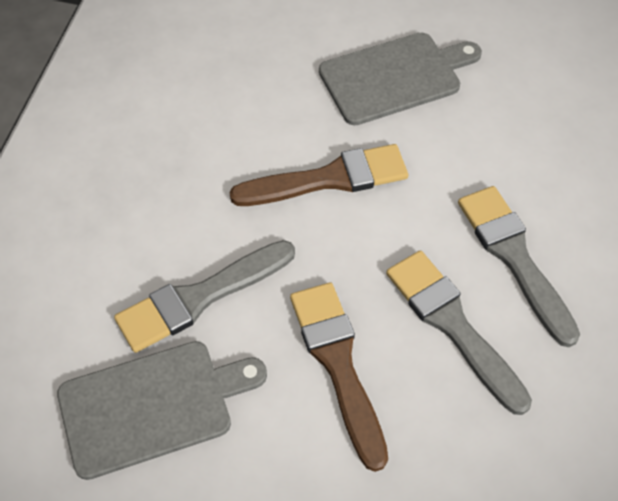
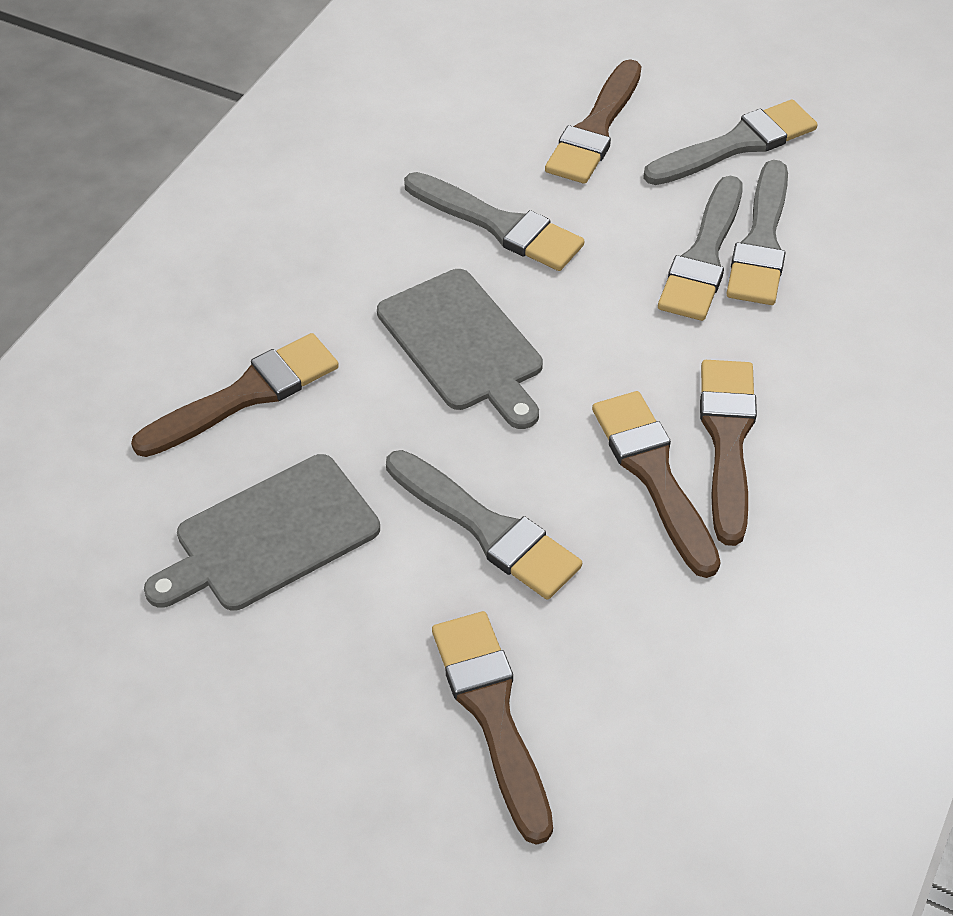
brown brush: 2 -> 5
grey brush: 3 -> 5

